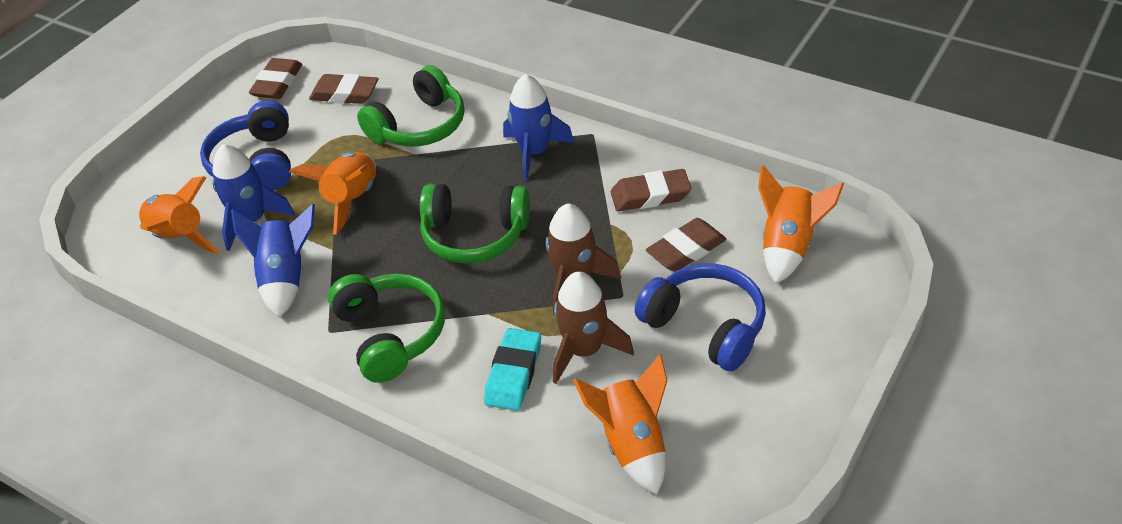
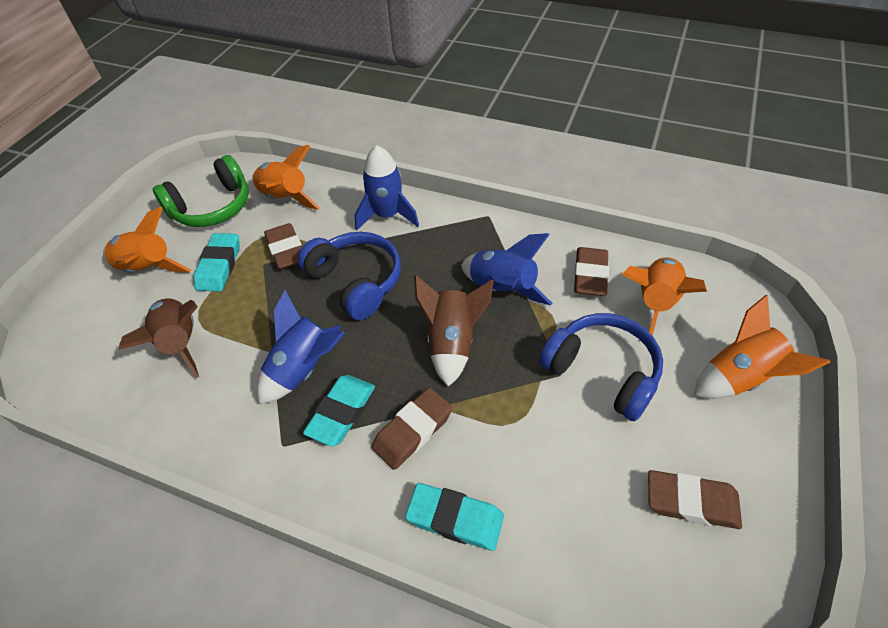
green headphones: 3 -> 1
turquoise eraser: 1 -> 3

